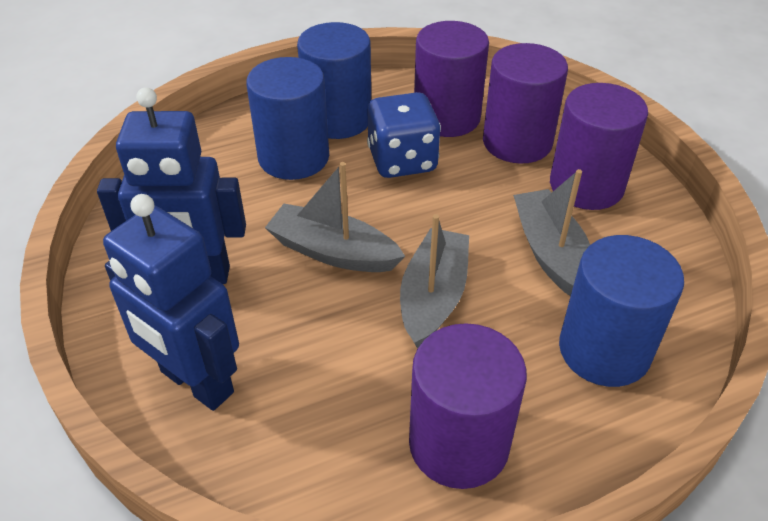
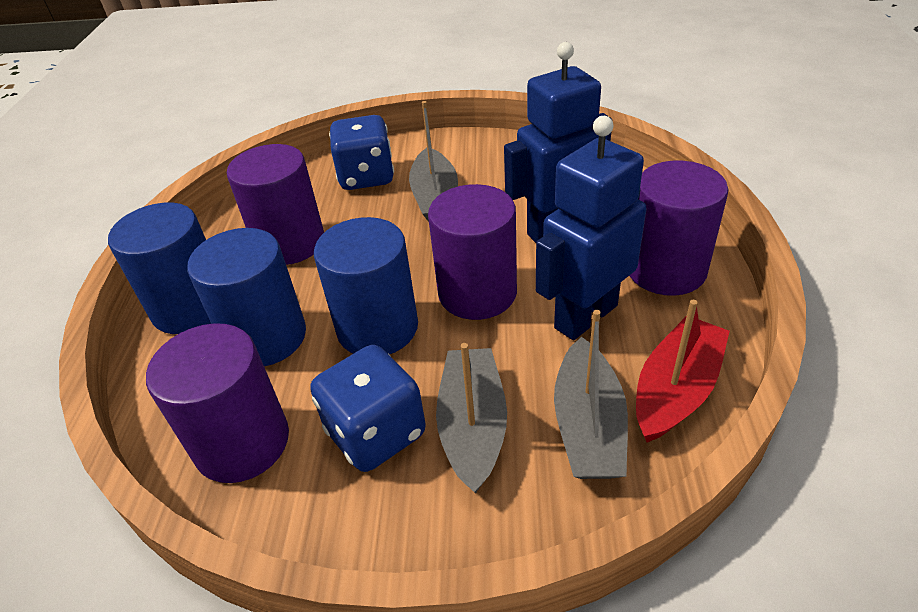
blue dice: 1 -> 2
red boat: 0 -> 1

